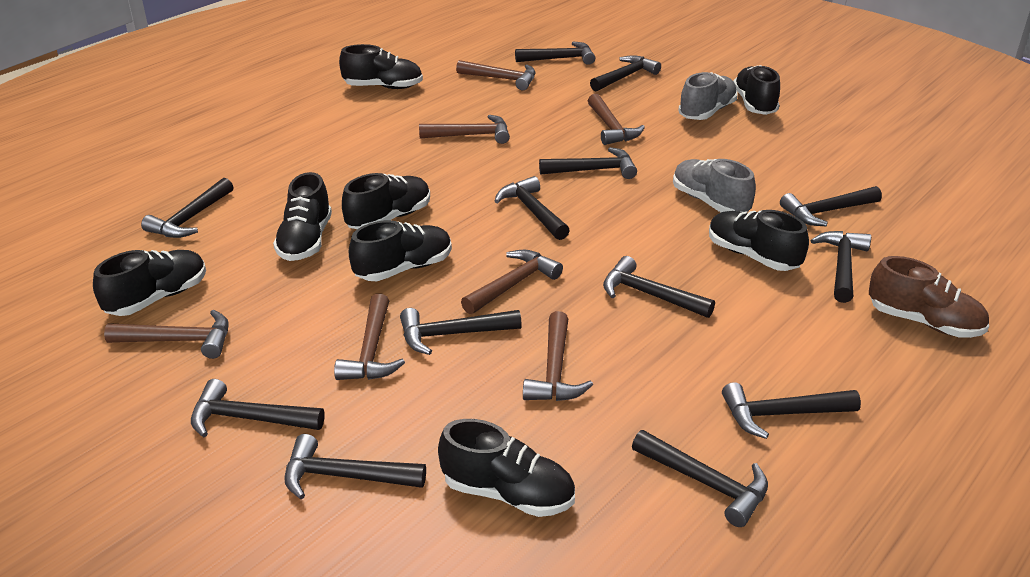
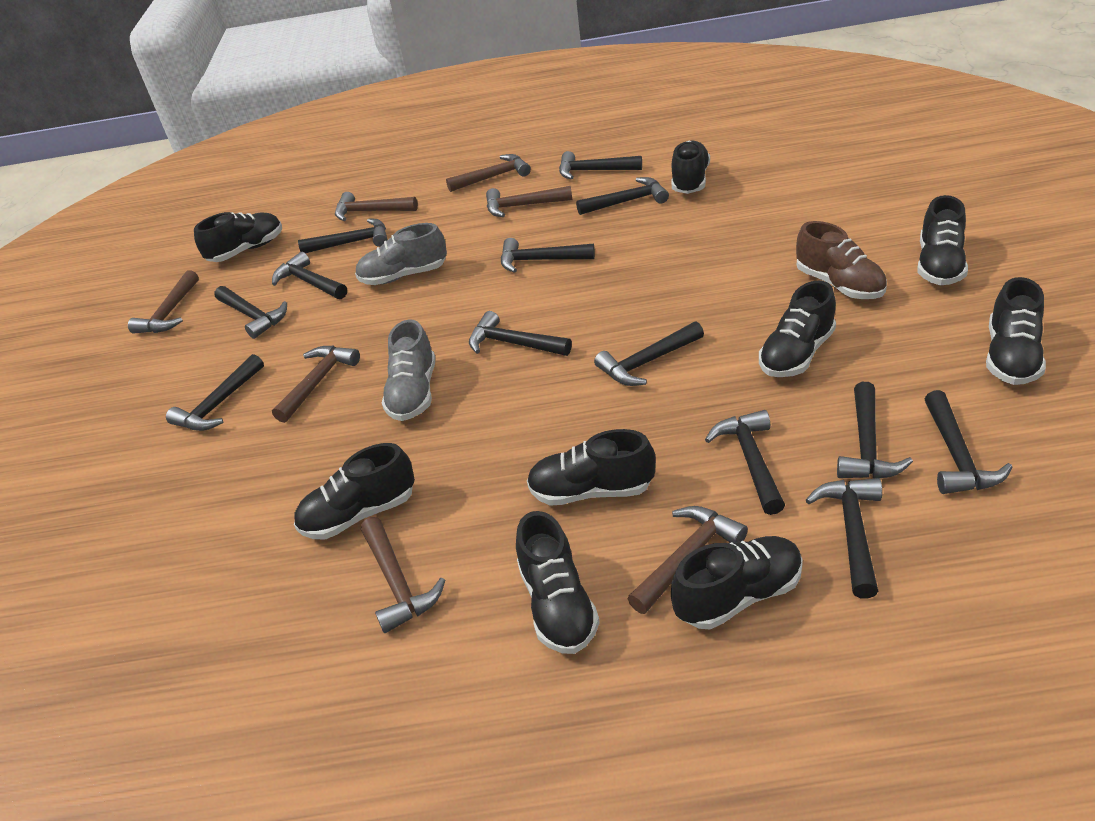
black shoe: 8 -> 9

